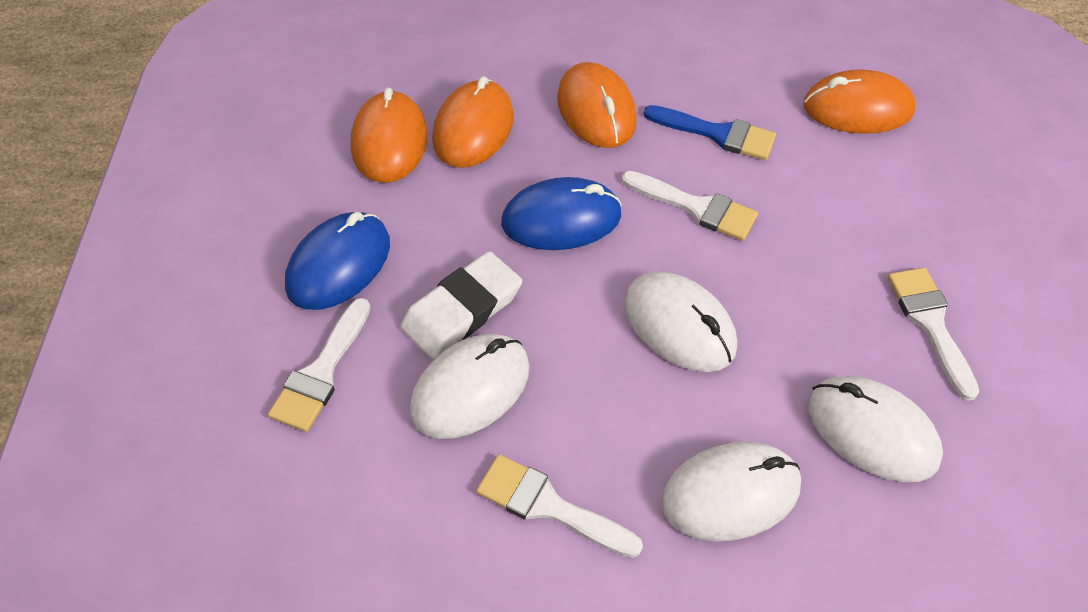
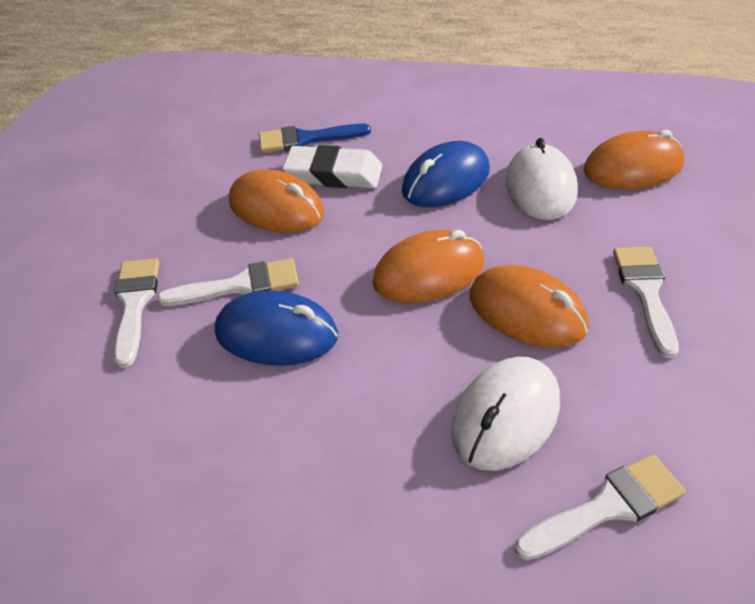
white mouse: 4 -> 2

